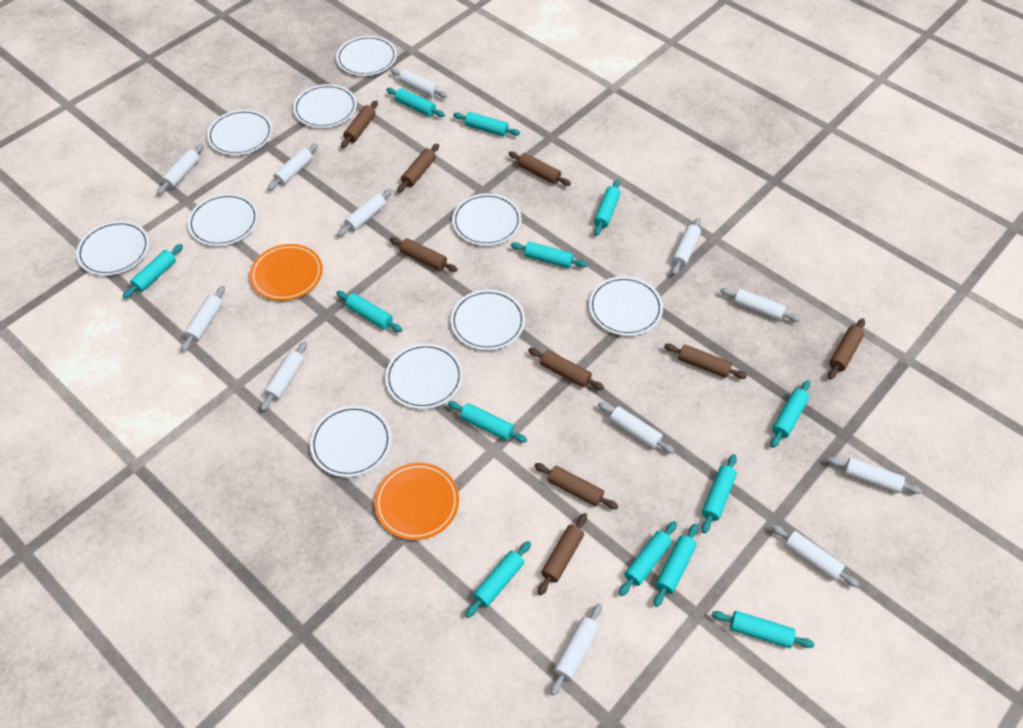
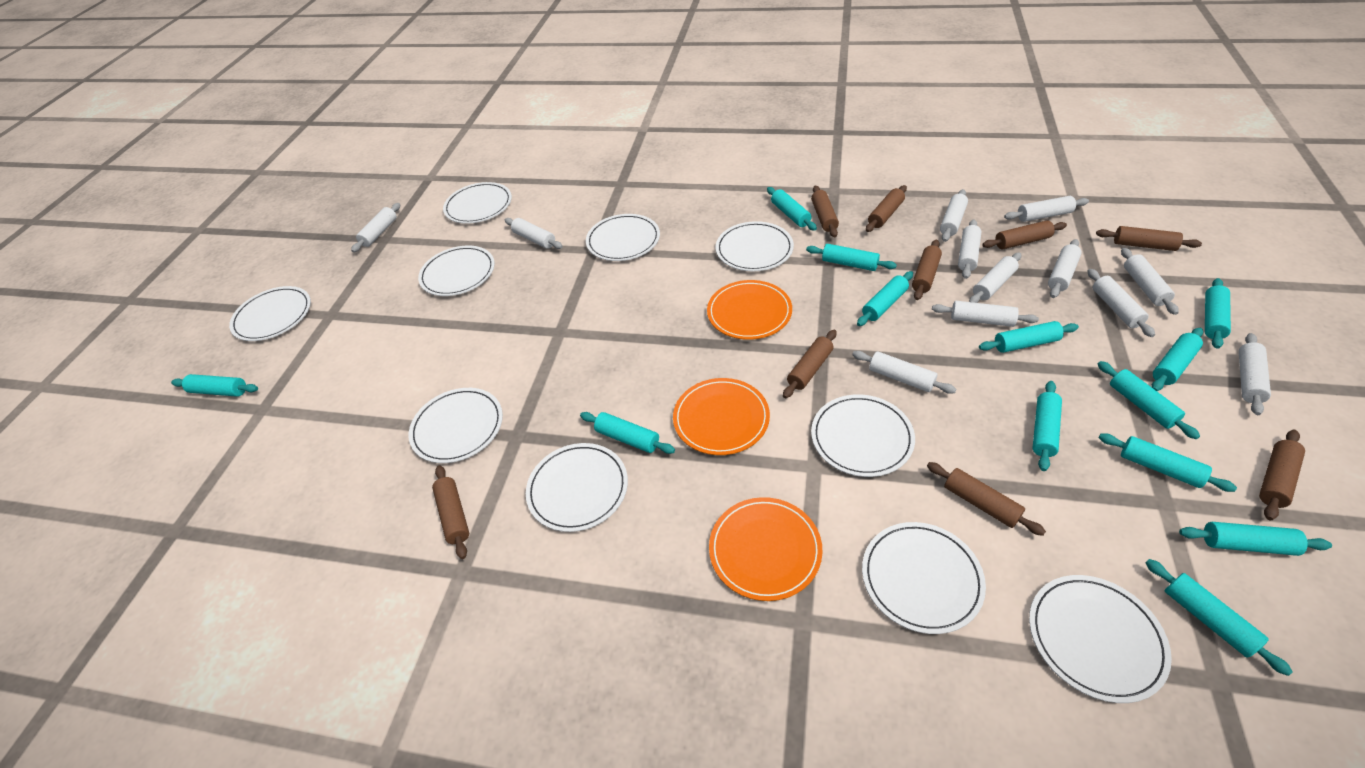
orange plate: 2 -> 3

